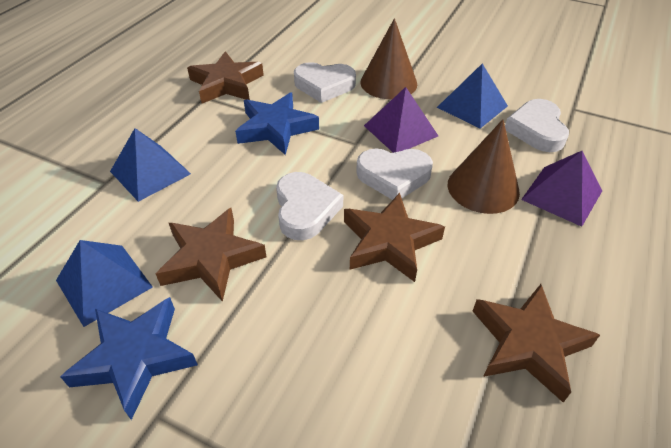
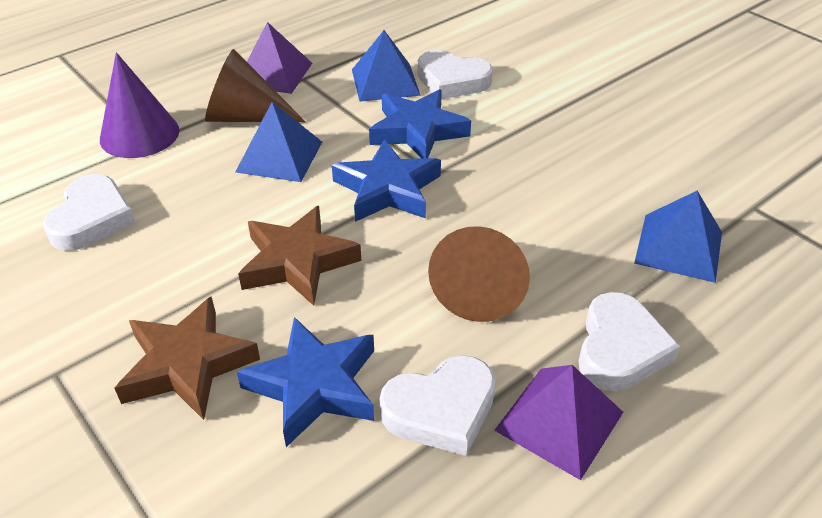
blue star: 2 -> 3
brown star: 4 -> 2
purple cone: 0 -> 1

